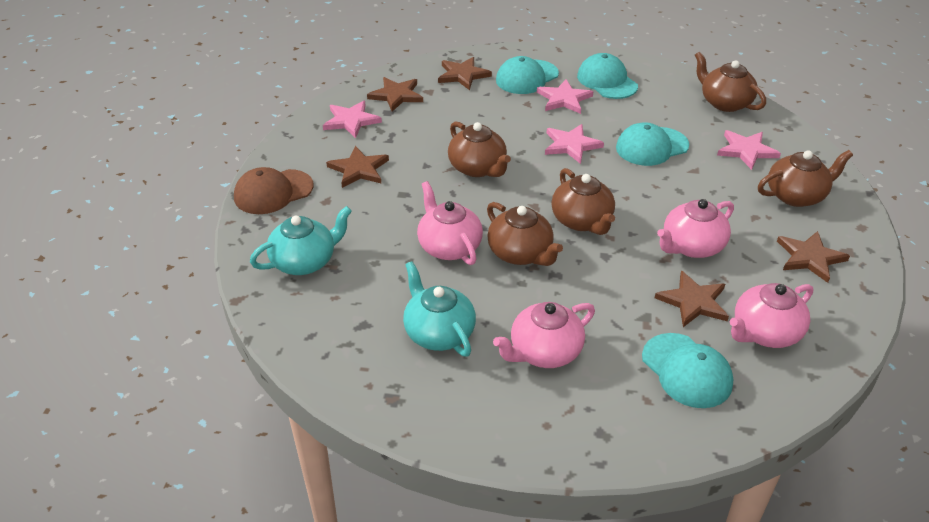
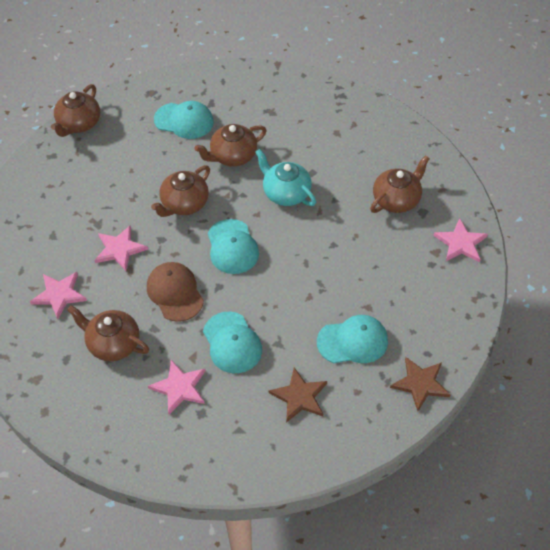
brown star: 5 -> 2
pink teapot: 4 -> 0
turquoise teapot: 2 -> 1

